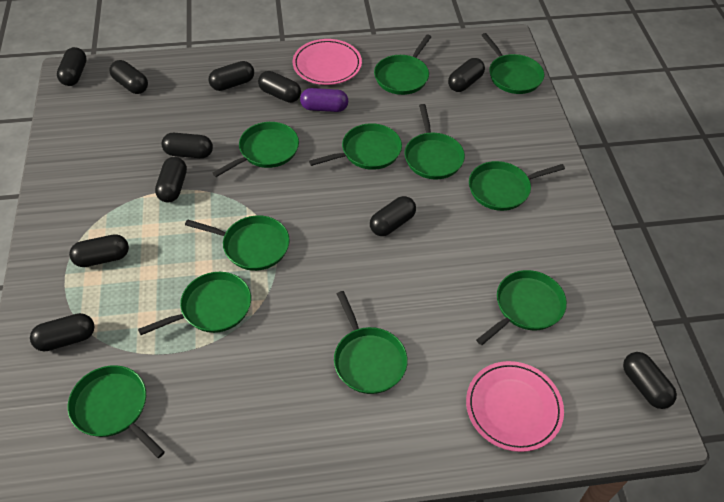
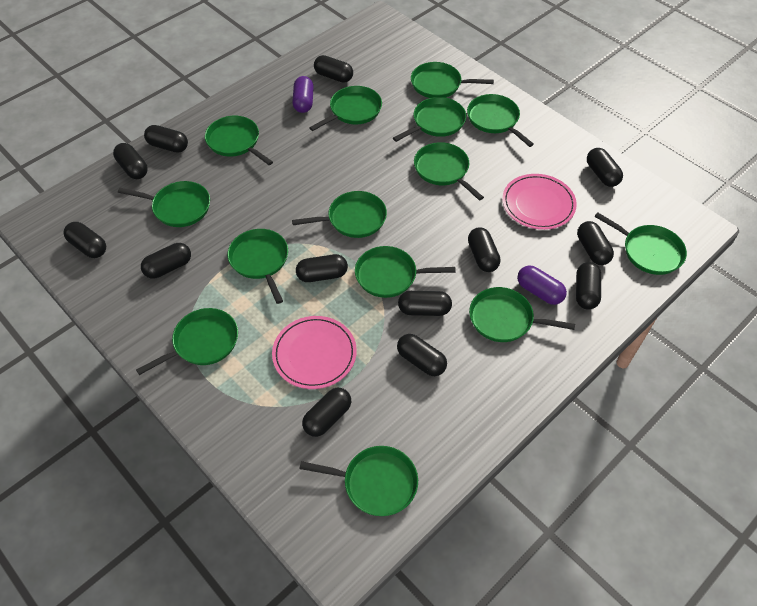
black capsule: 11 -> 13
green pan: 11 -> 14
purple capsule: 1 -> 2

